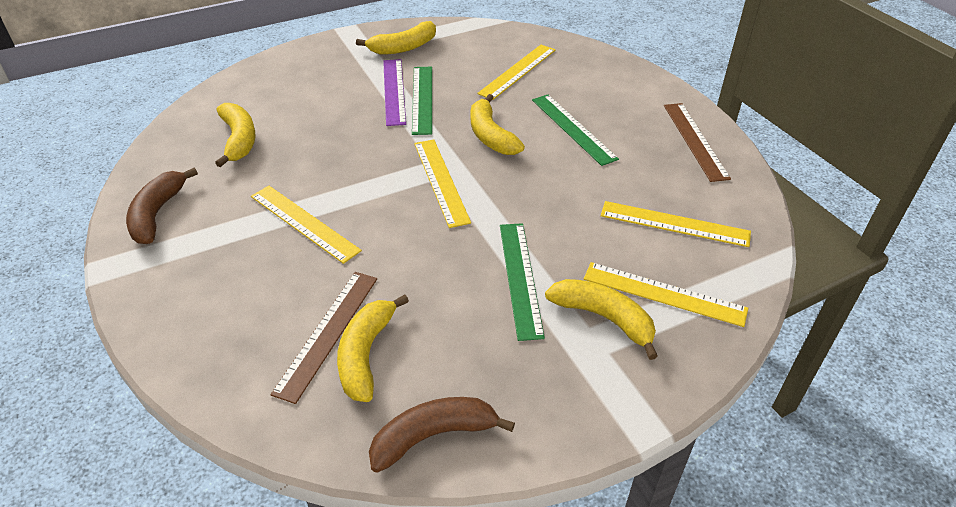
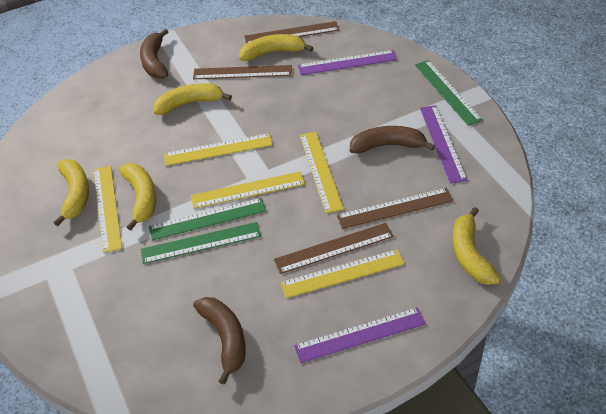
brown banana: 2 -> 3
brown ruler: 2 -> 4
purple ruler: 1 -> 3

